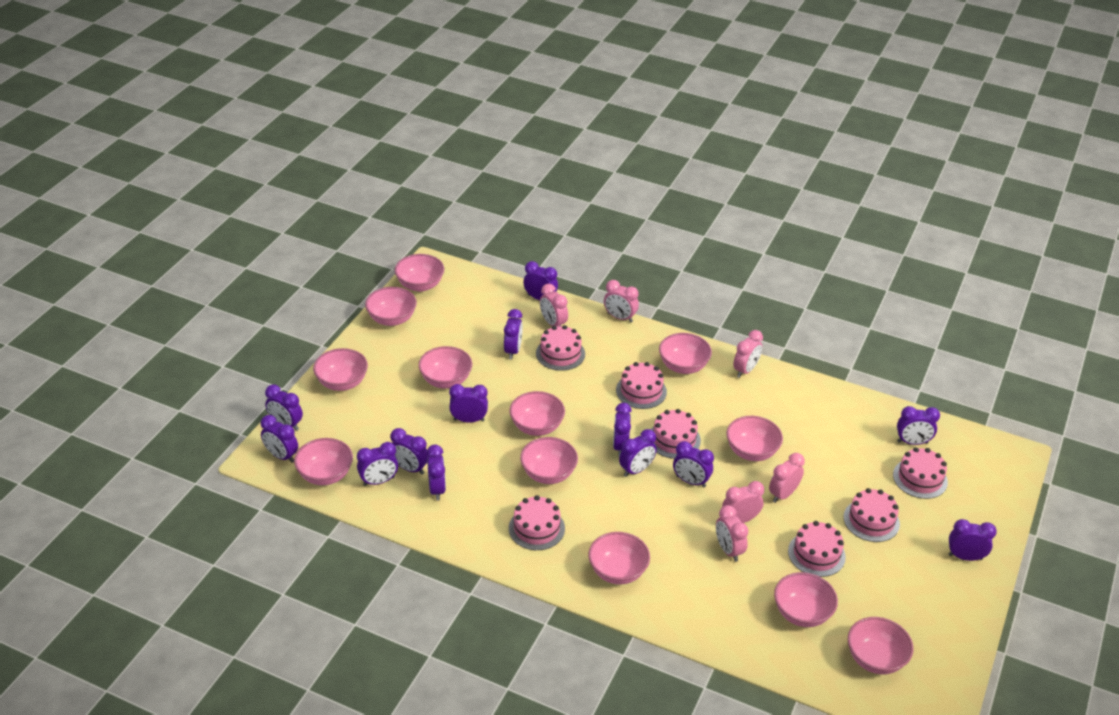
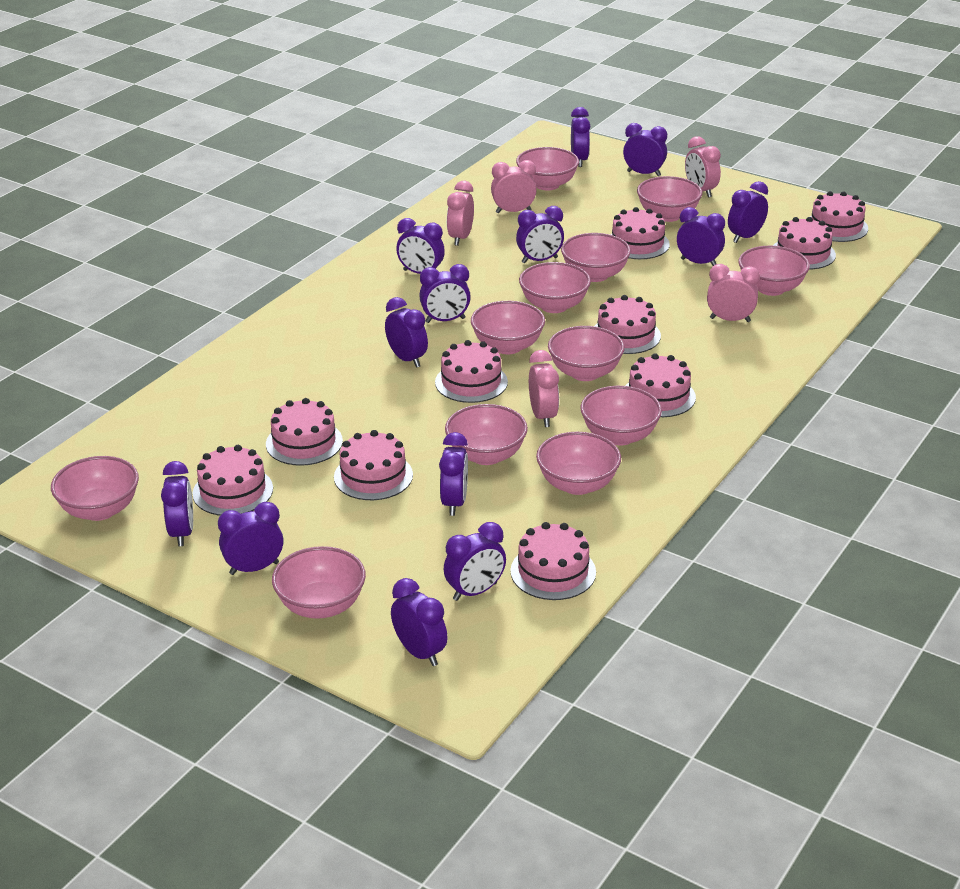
pink cake: 7 -> 10
pink clock: 6 -> 5

